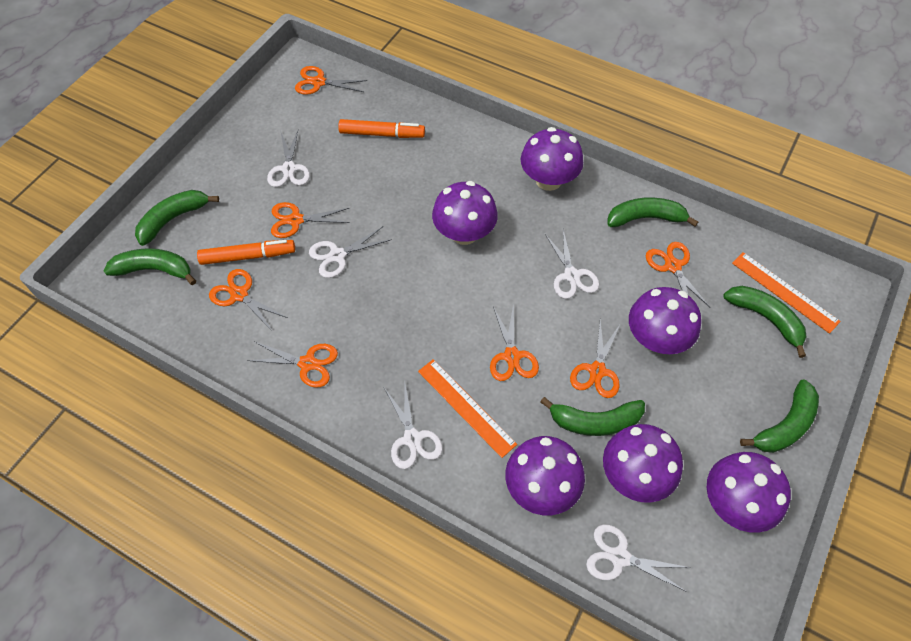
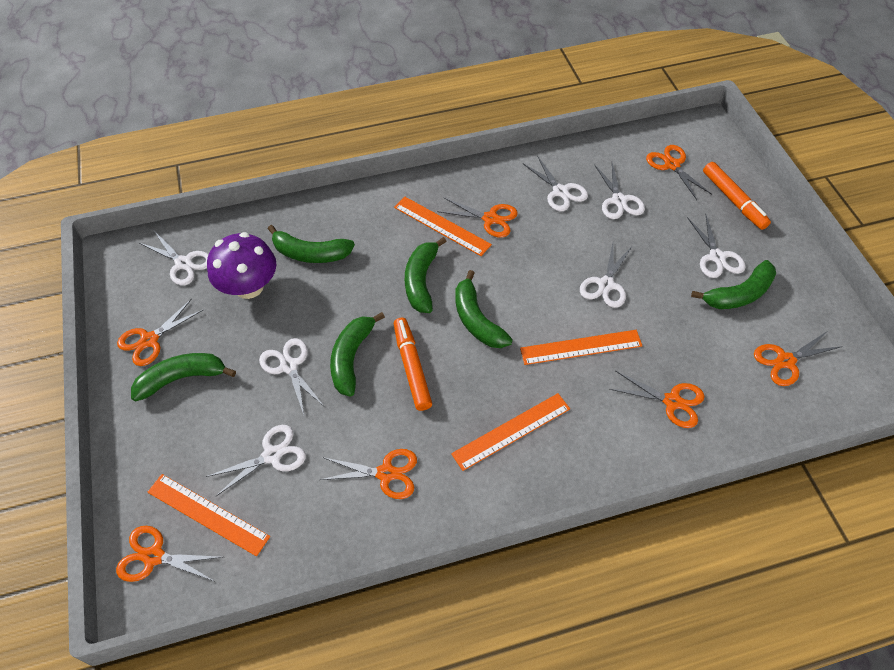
orange ruler: 2 -> 4
purple mushroom: 6 -> 1
white scissors: 5 -> 7

